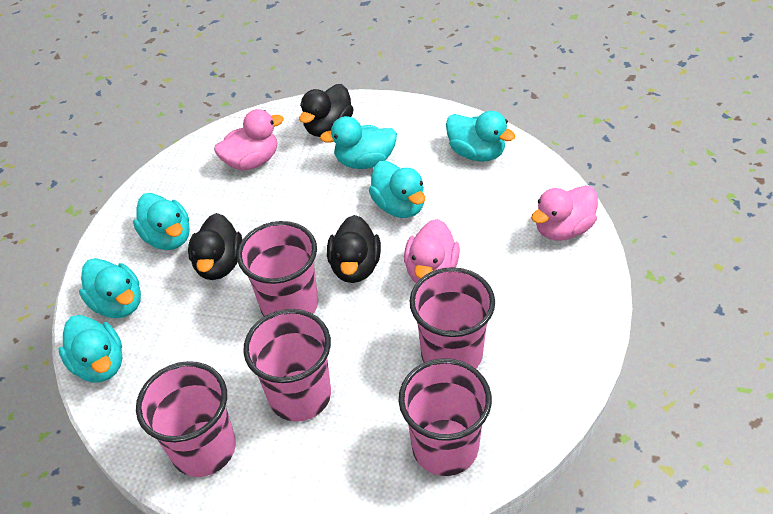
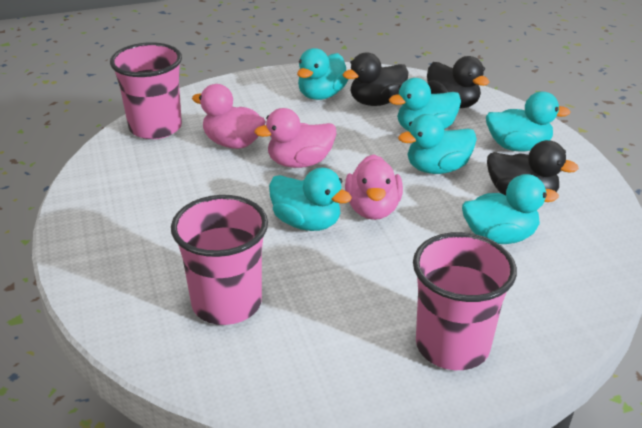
pink cup: 5 -> 3

